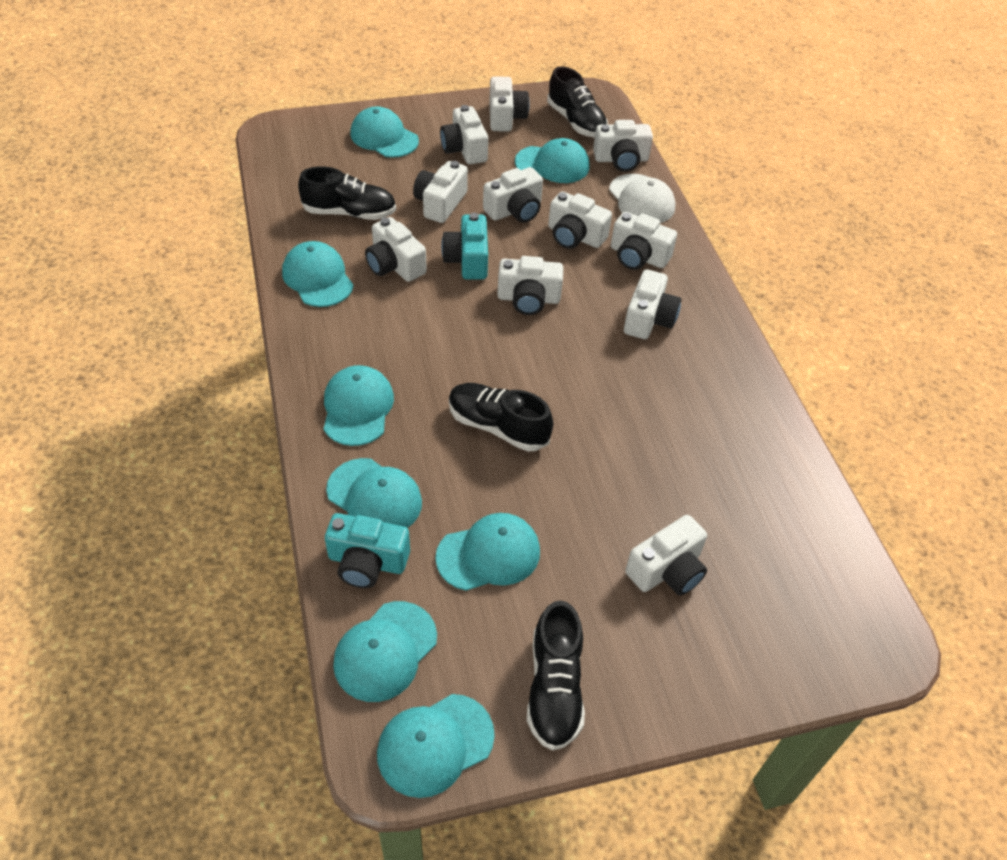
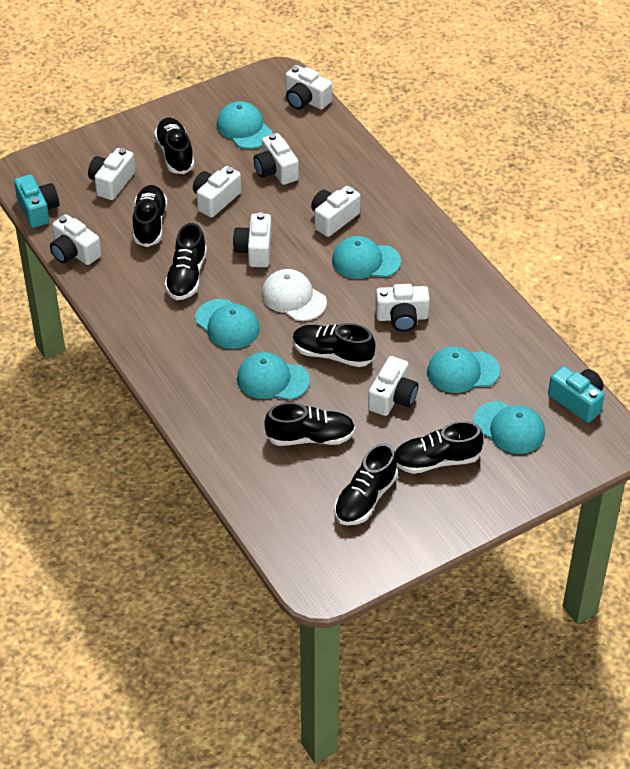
black shoe: 4 -> 7
turquoise cap: 8 -> 6
white camera: 11 -> 9

